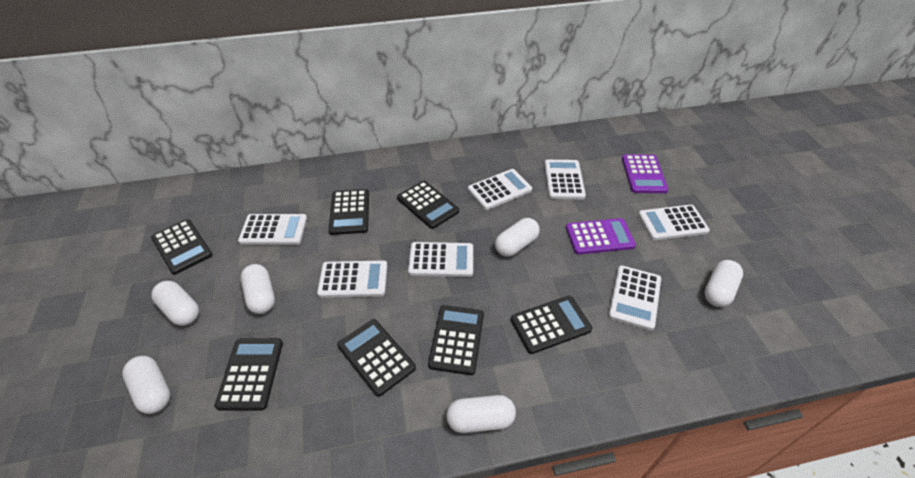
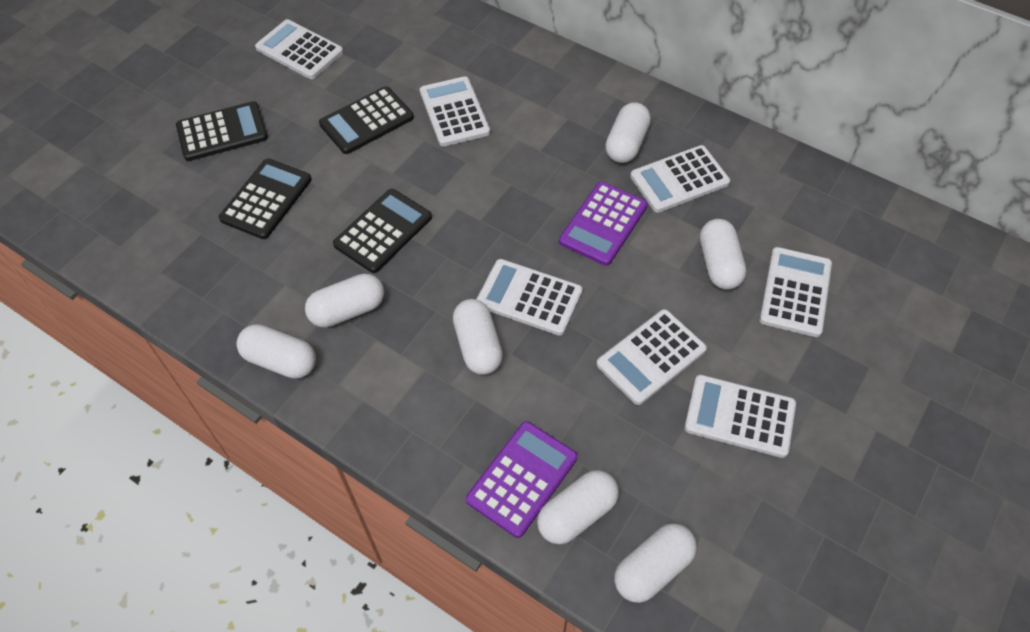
black calculator: 7 -> 4
white capsule: 6 -> 7

